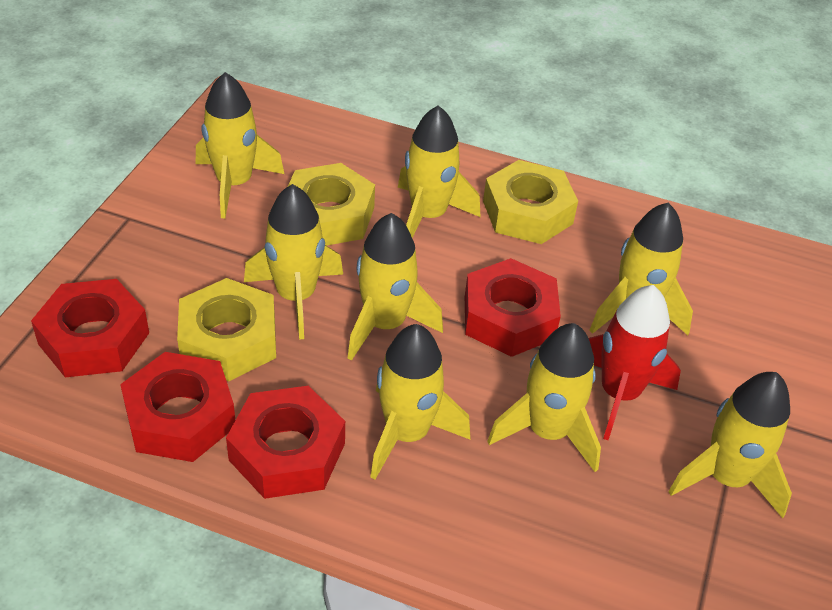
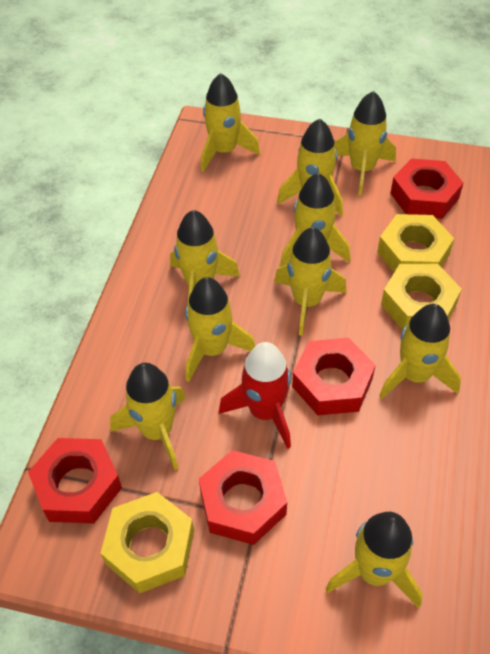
yellow rocket: 8 -> 10

